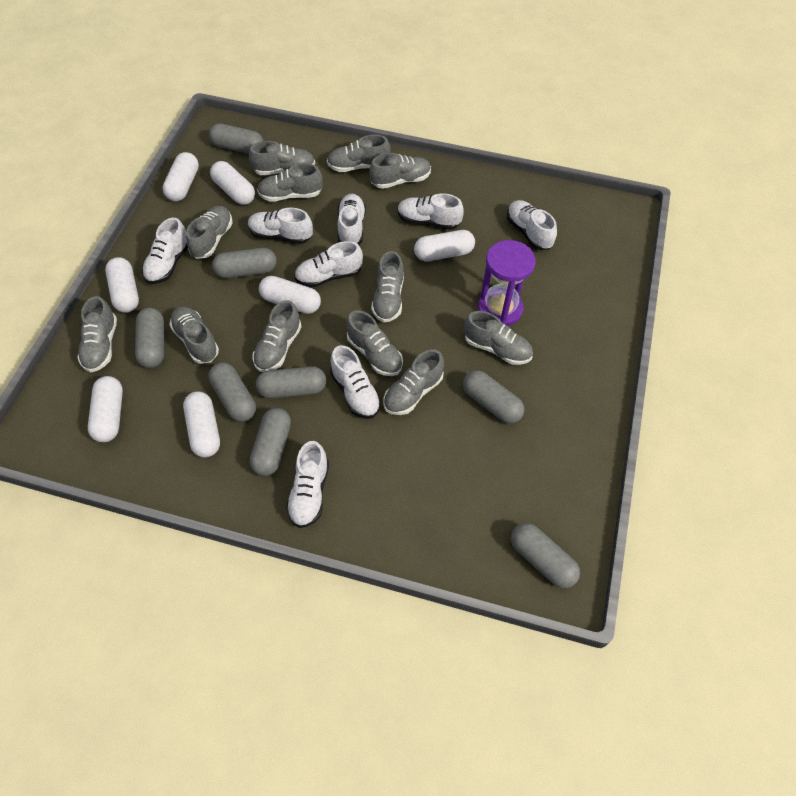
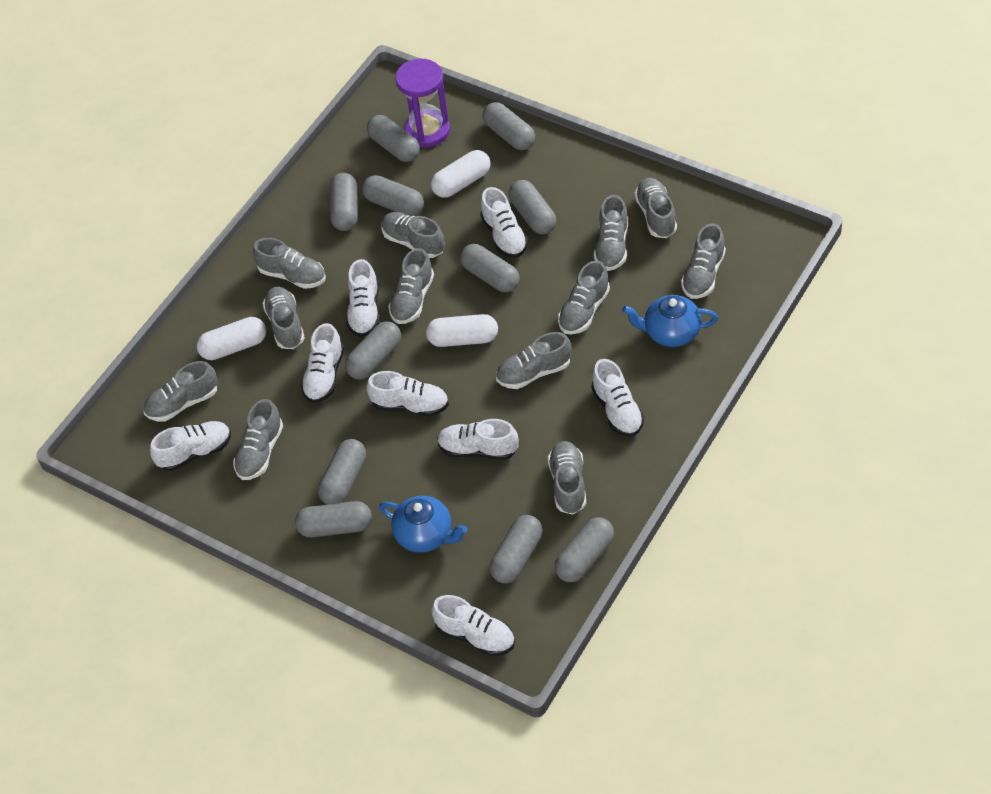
blue teapot: 0 -> 2
grey capsule: 8 -> 11
white capsule: 7 -> 3

